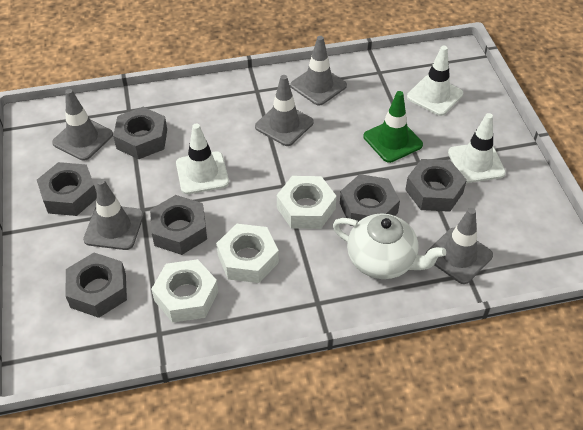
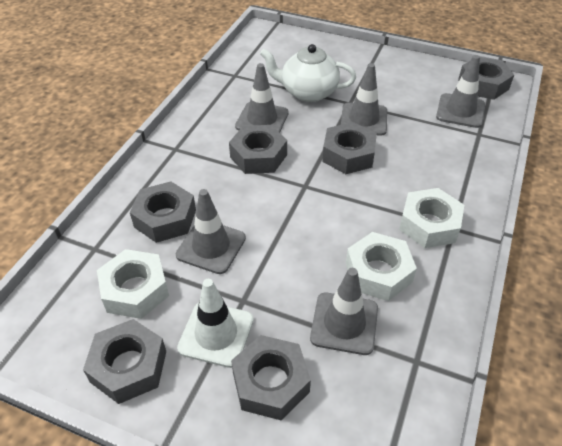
green traffic cone: 1 -> 0
white traffic cone: 3 -> 1

